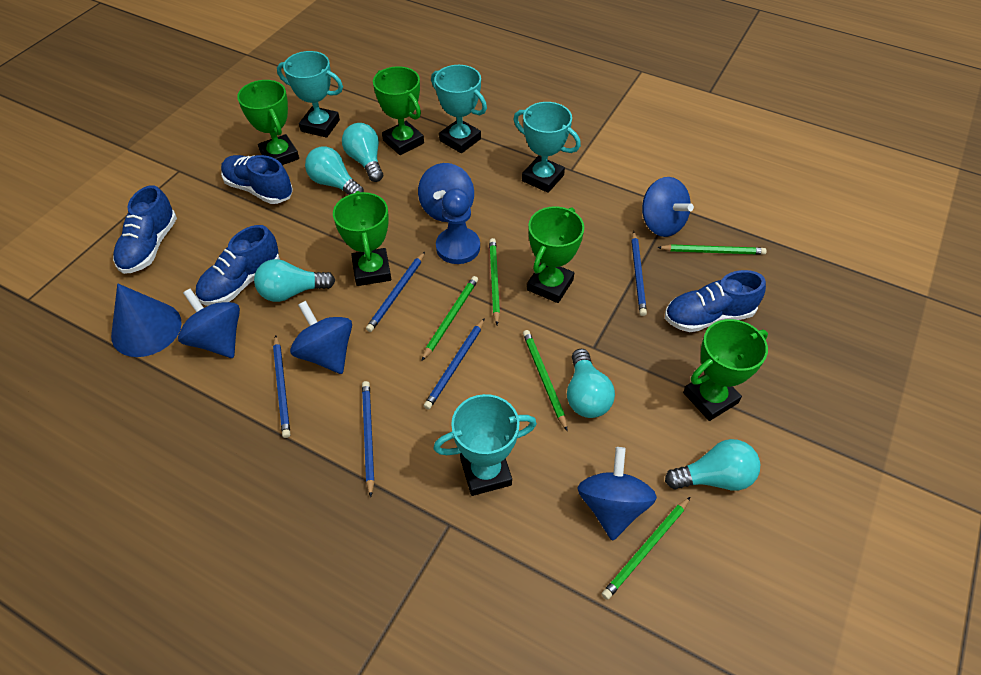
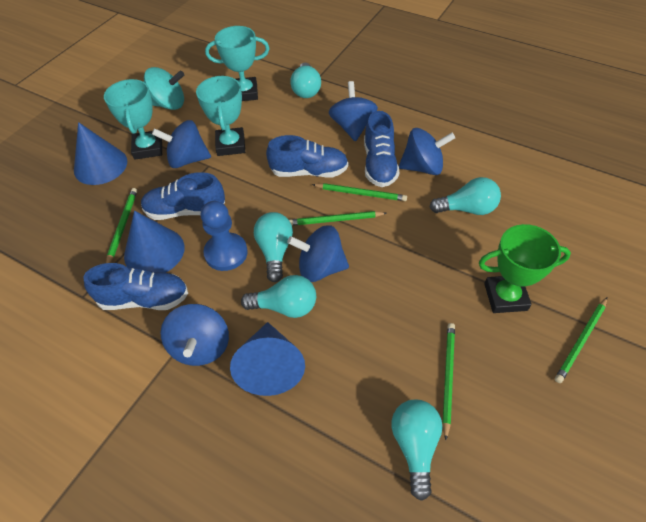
blue cone: 1 -> 3
blue pencil: 5 -> 0
green trophy: 5 -> 1
turquoise spinning top: 0 -> 1
turquoise trophy: 4 -> 3

